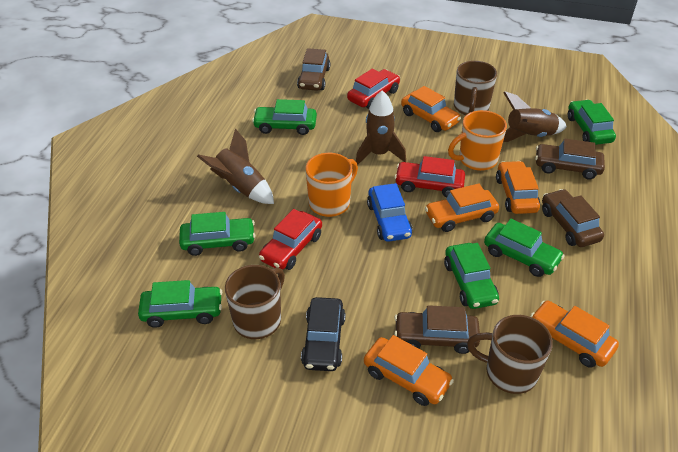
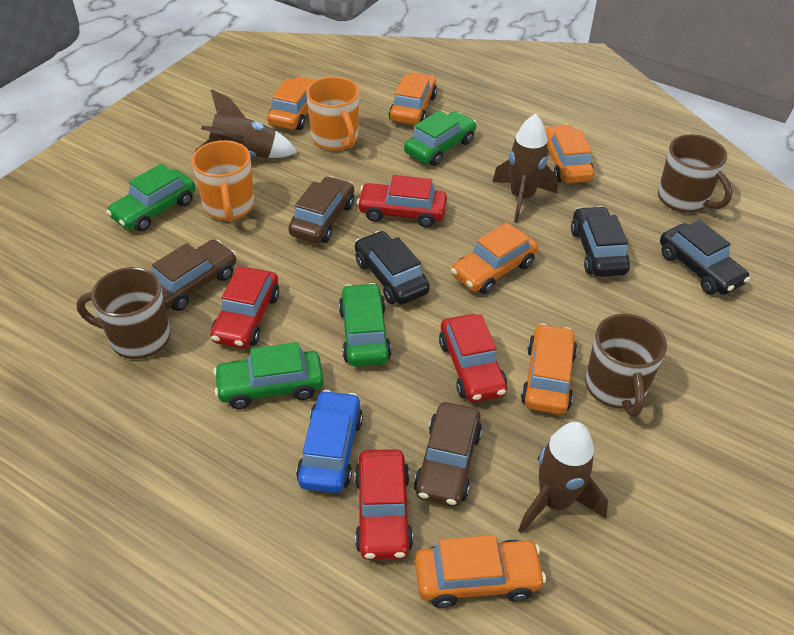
black car: 1 -> 3
brown car: 4 -> 3
green car: 6 -> 4
orange car: 5 -> 6
red car: 3 -> 4

